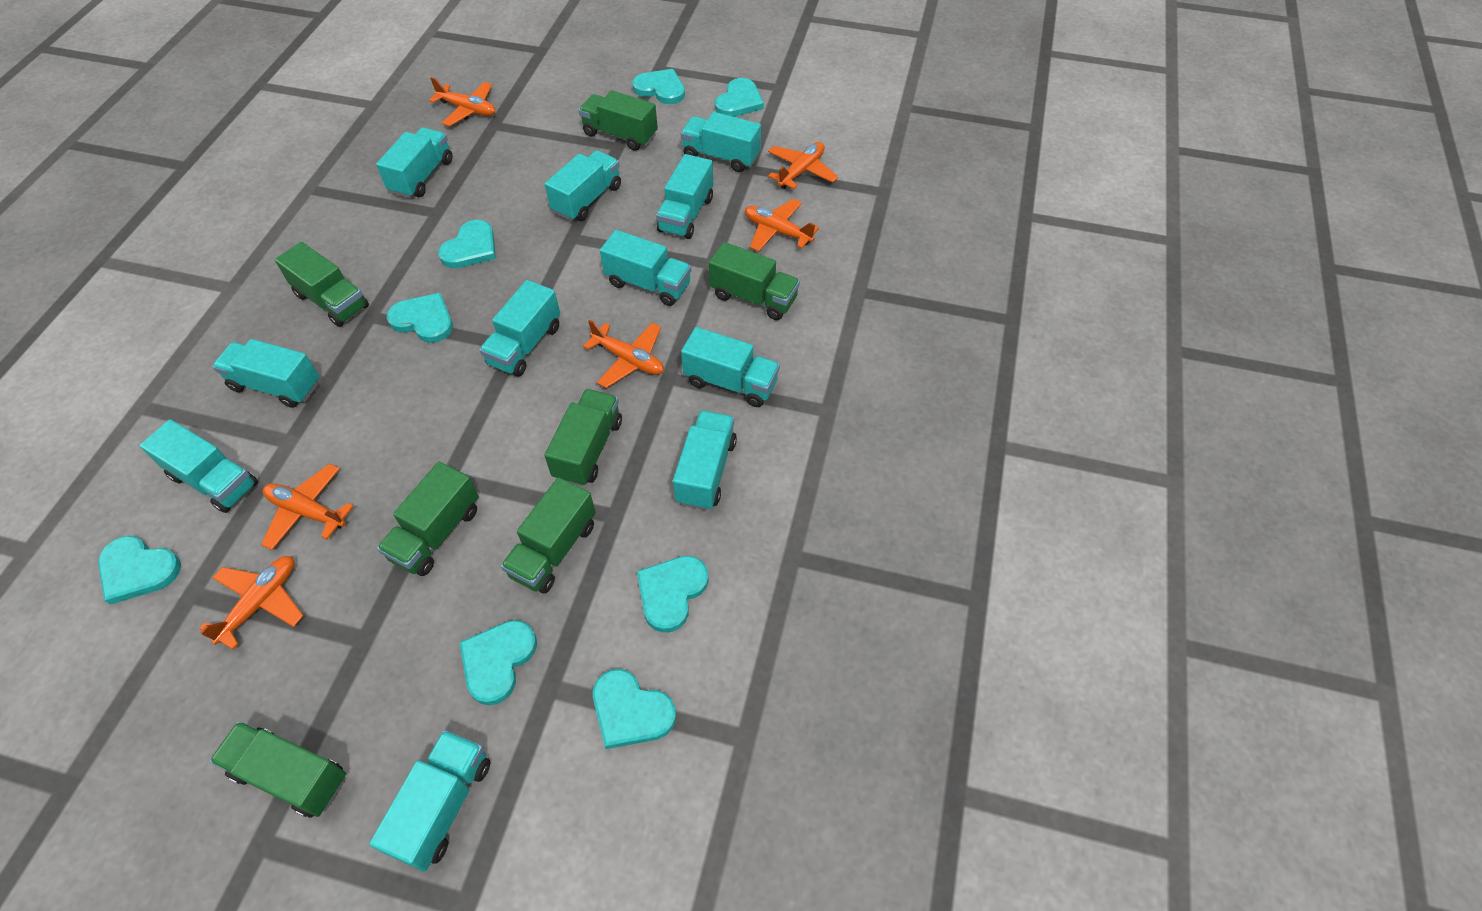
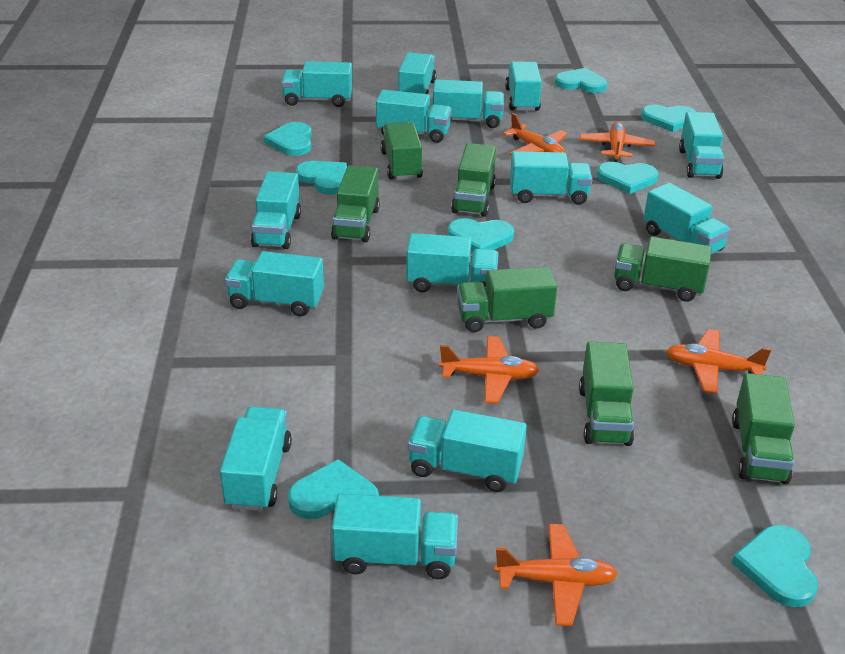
orange plane: 6 -> 5
turquoise truck: 11 -> 14

